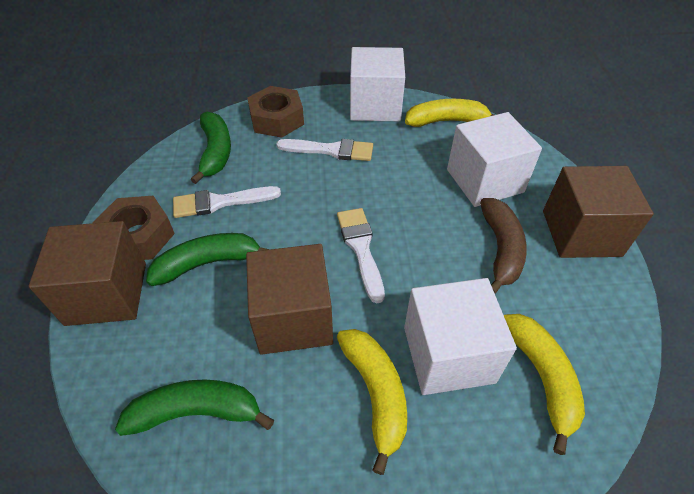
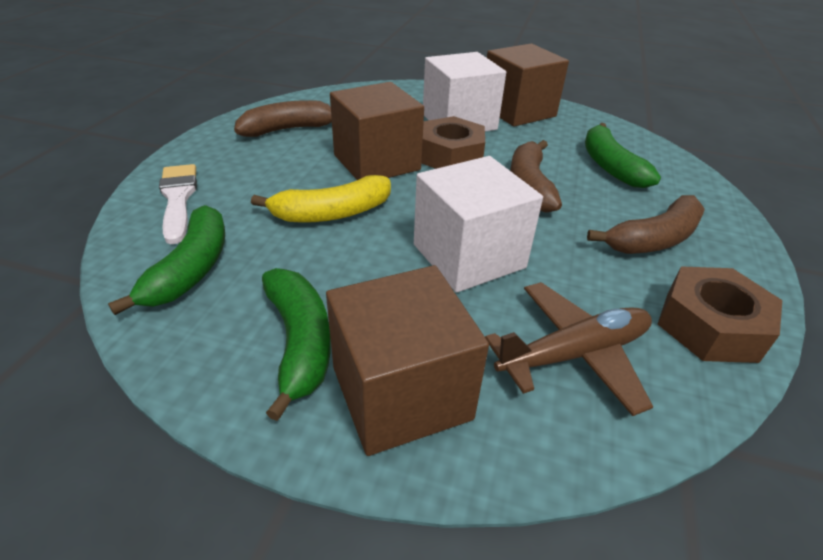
brown banana: 1 -> 3
brown plane: 0 -> 1
white brush: 3 -> 1
white cube: 3 -> 2
yellow banana: 3 -> 1

